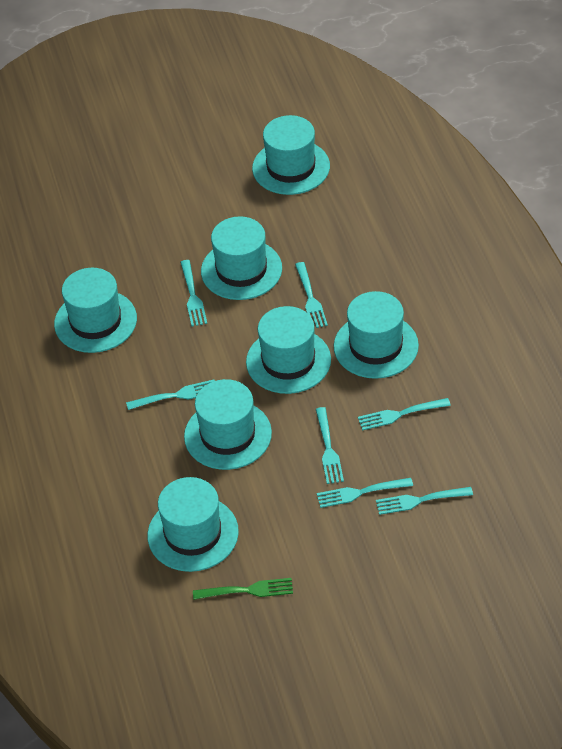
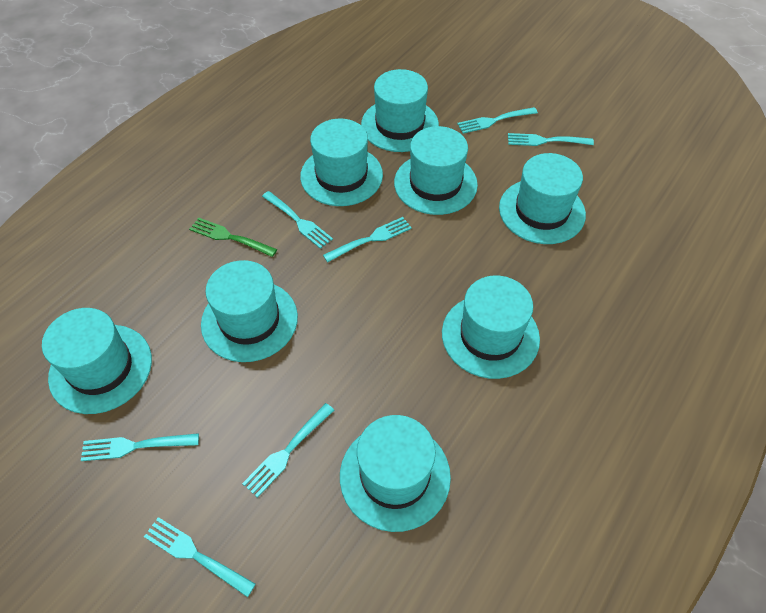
turquoise hat: 7 -> 8

